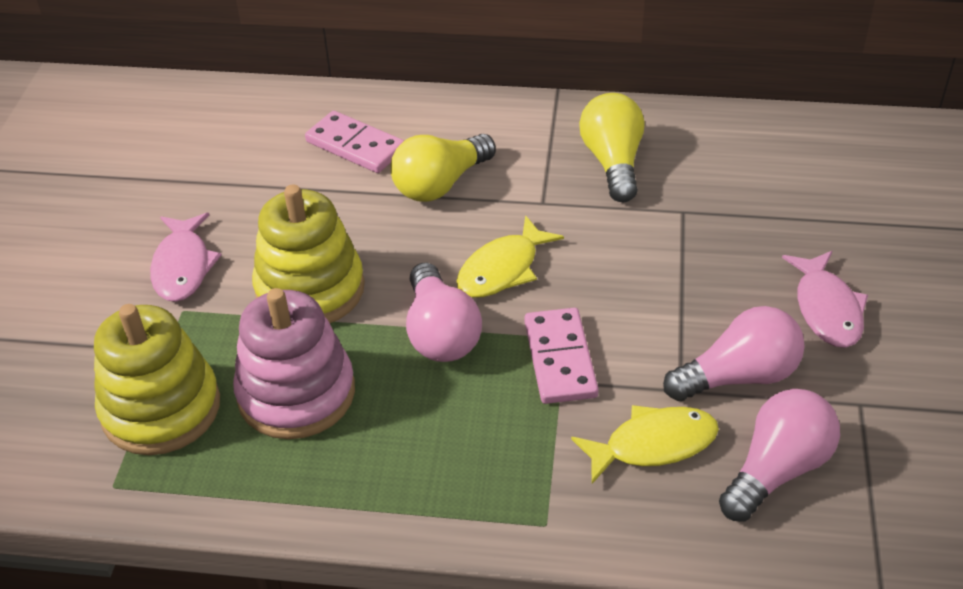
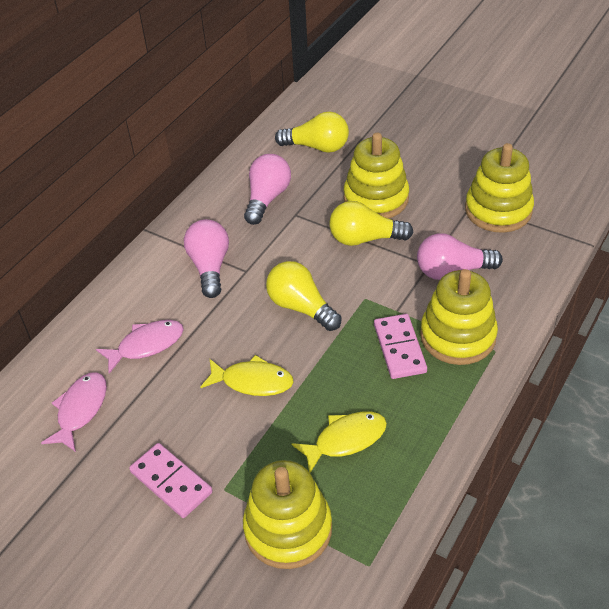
pink stacking toy: 1 -> 0
yellow light bulb: 2 -> 3
yellow stacking toy: 2 -> 4

